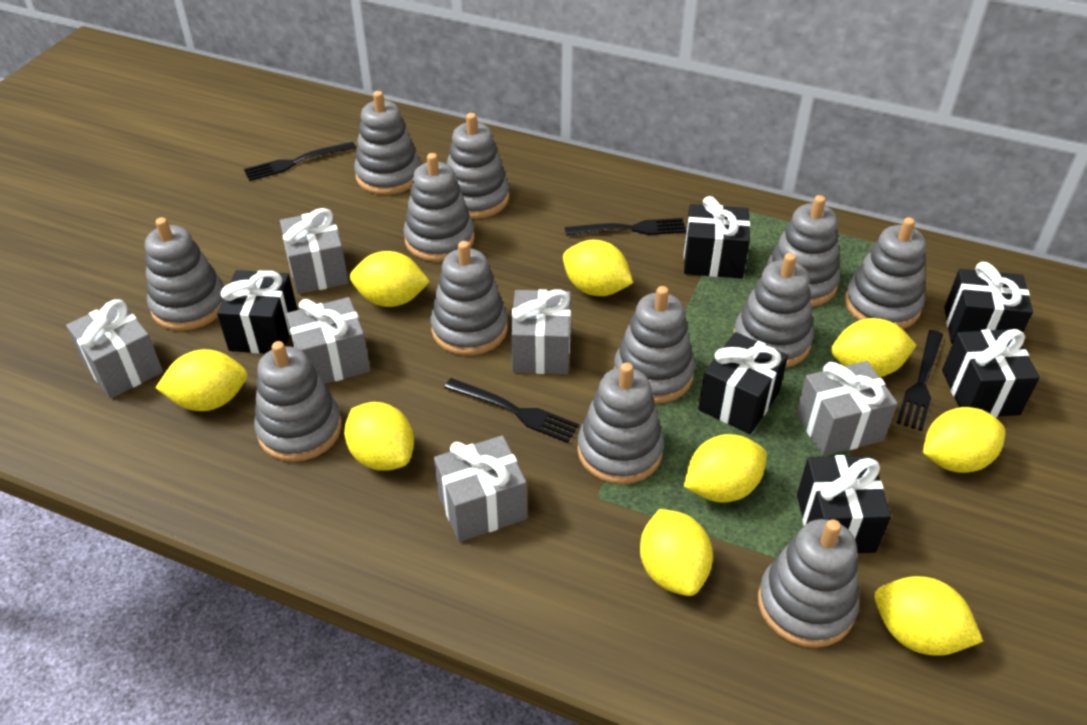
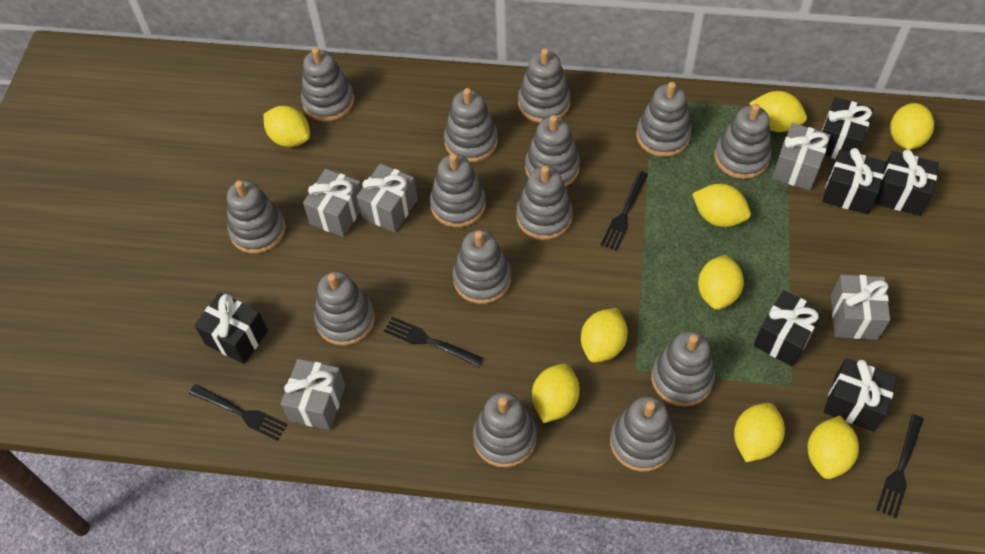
grey gift: 6 -> 5
grey stacking toy: 12 -> 14

